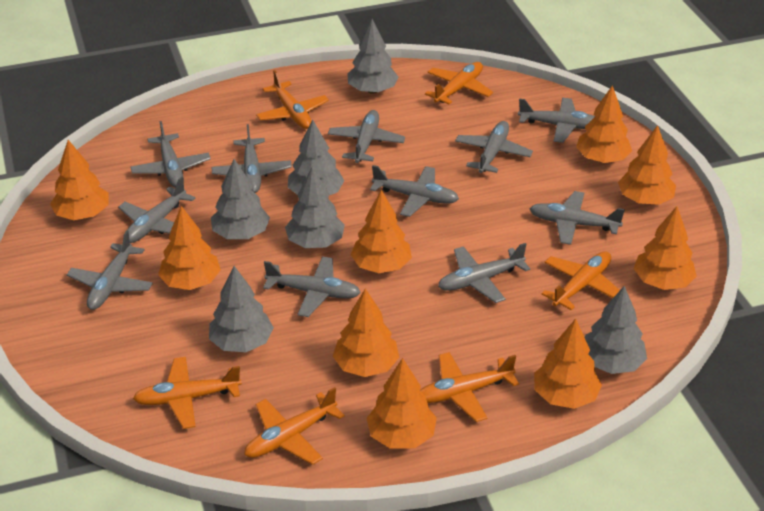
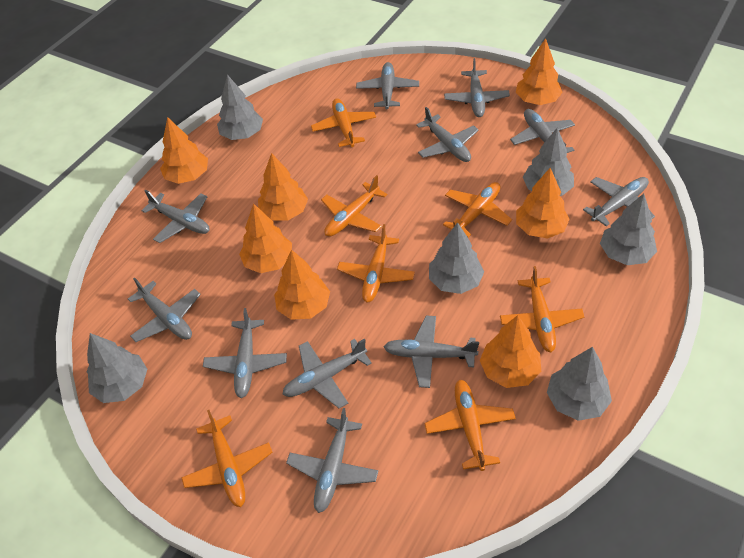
orange plane: 6 -> 7
orange tree: 9 -> 7

